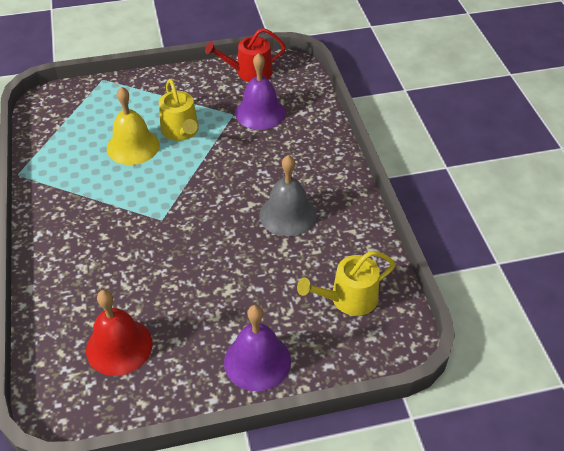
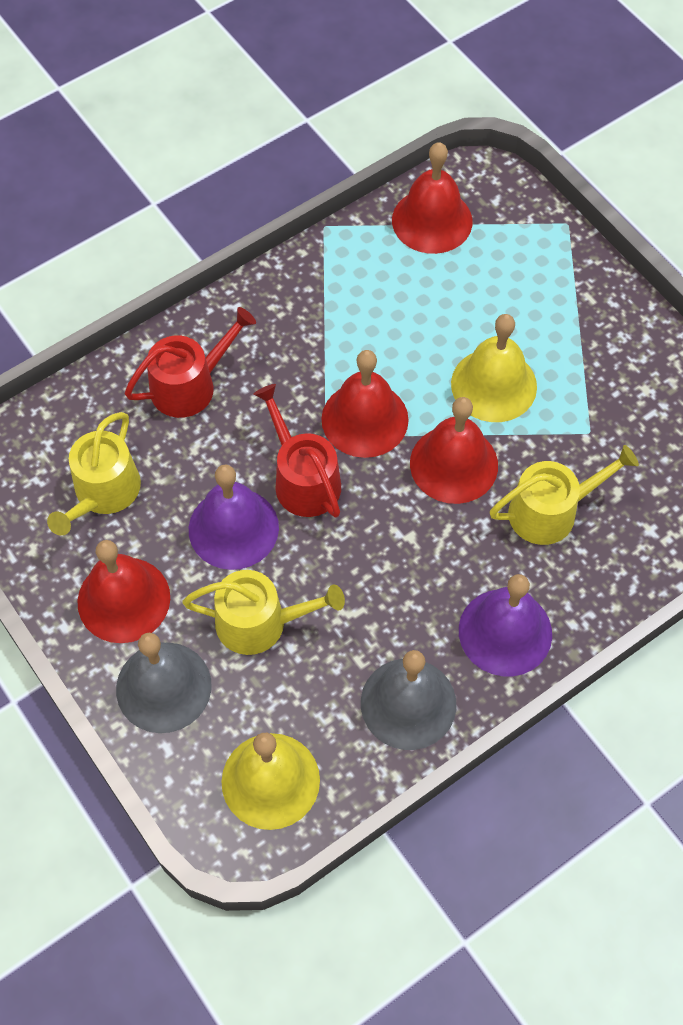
grey bell: 1 -> 2
red bell: 1 -> 4
red watering can: 1 -> 2
yellow bell: 1 -> 2
yellow watering can: 2 -> 3

